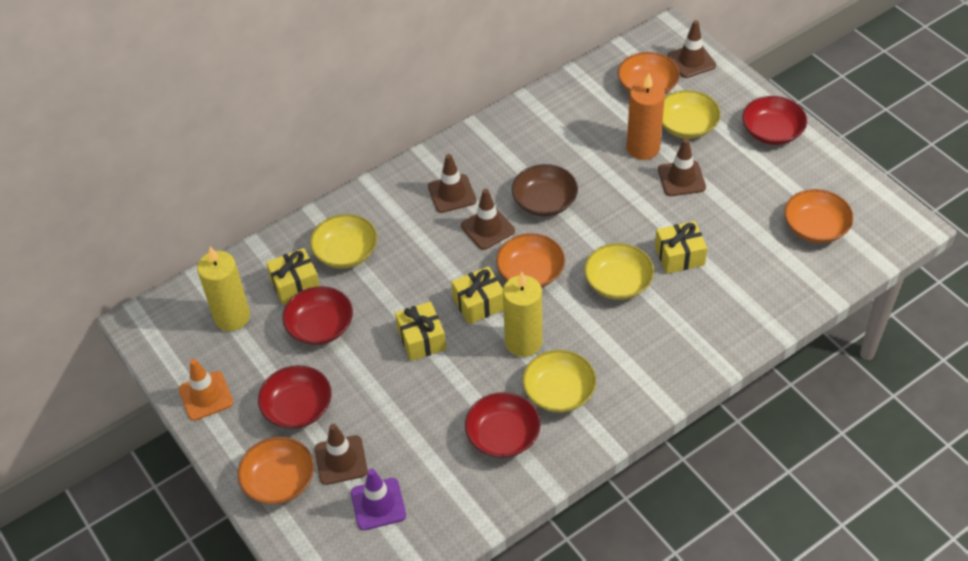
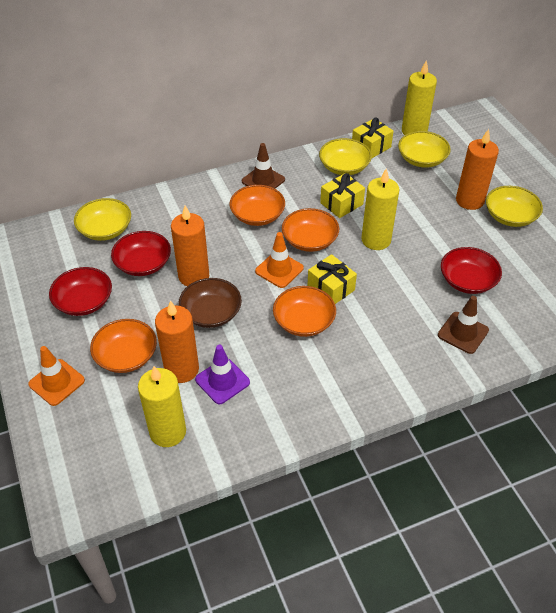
brown traffic cone: 5 -> 2
orange candle: 1 -> 3
orange traffic cone: 1 -> 2
red bowl: 4 -> 3
yellow candle: 2 -> 3
yellow gift: 4 -> 3

